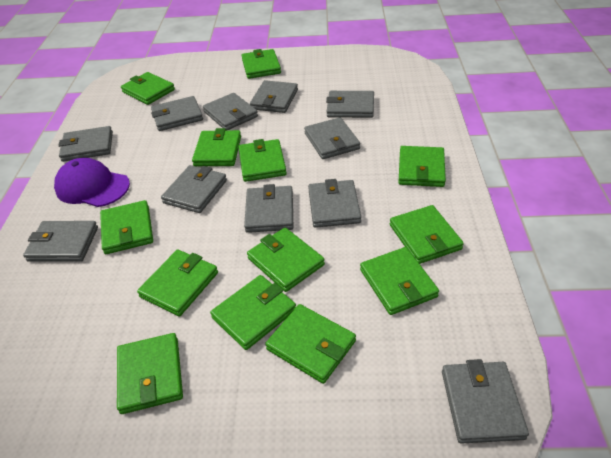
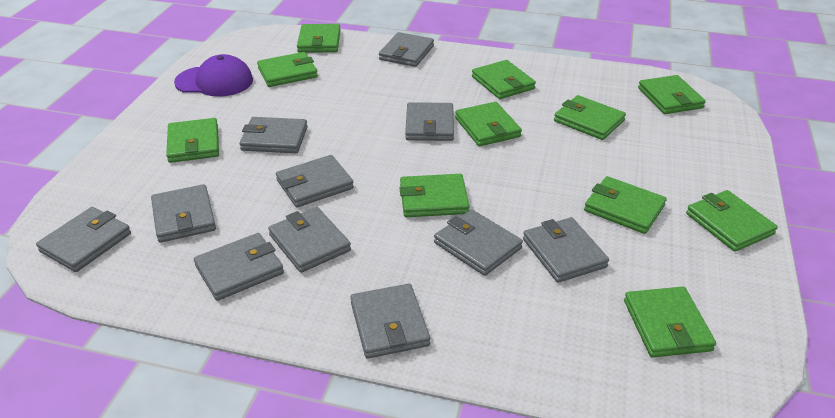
green wallet: 13 -> 11

